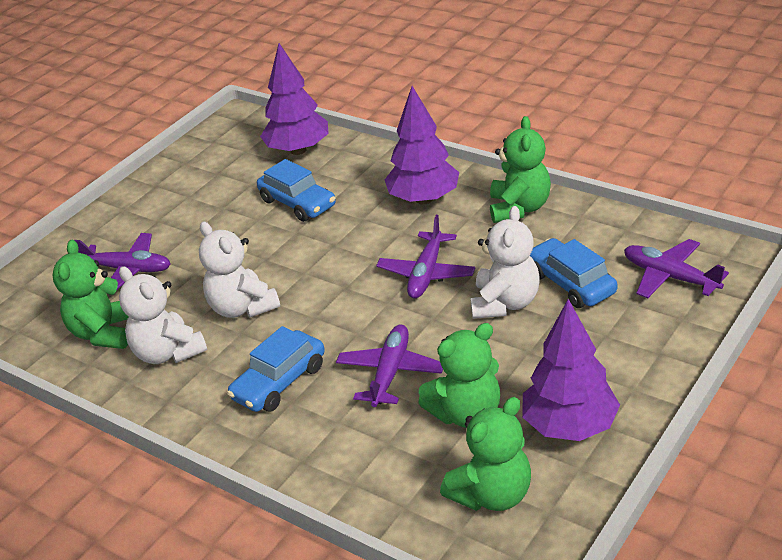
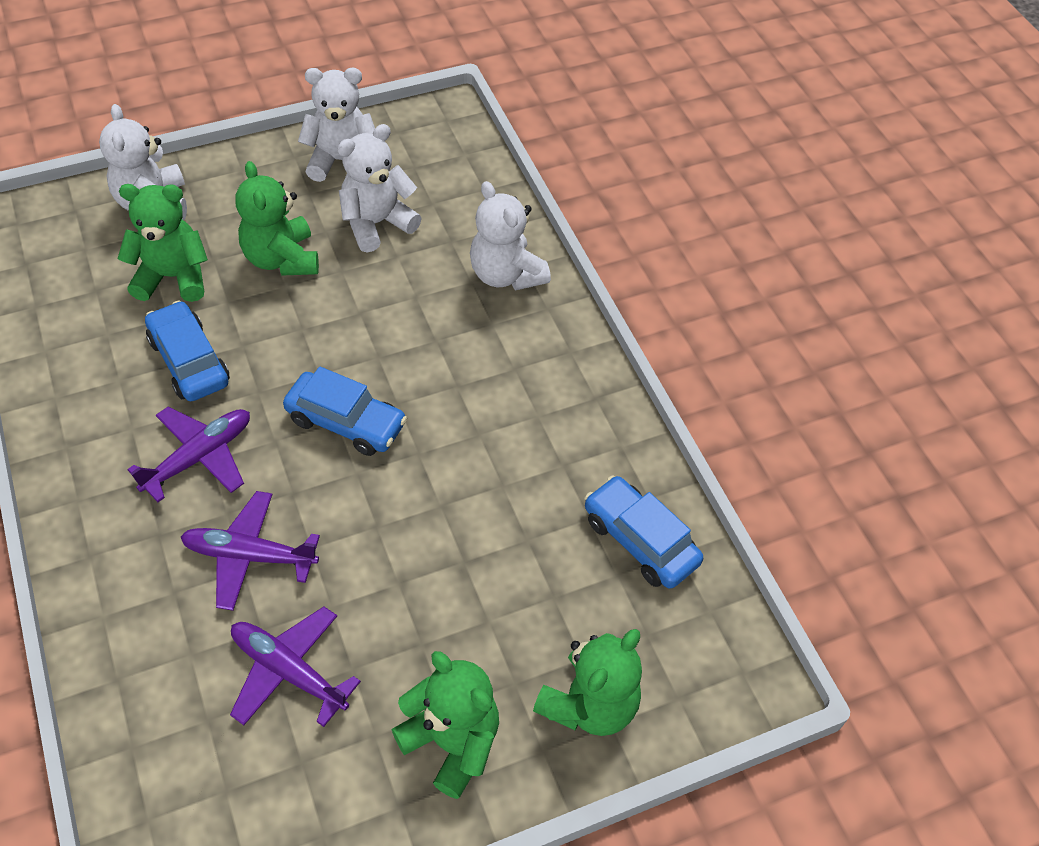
purple plane: 4 -> 3
purple tree: 3 -> 0
white teddy bear: 3 -> 4

